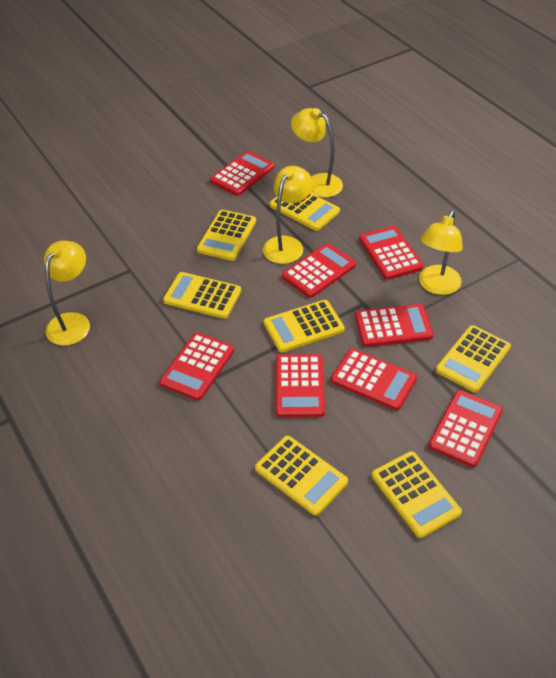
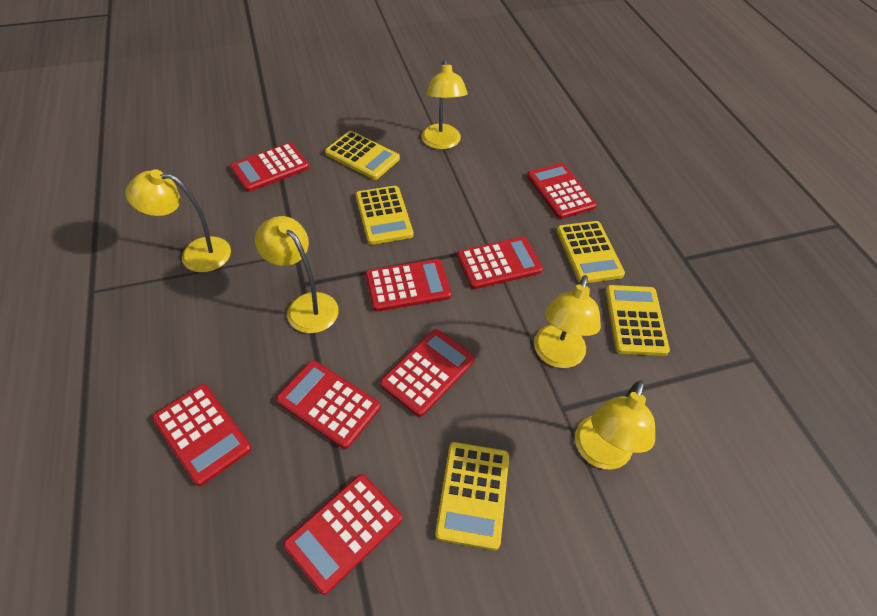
yellow calculator: 7 -> 5
yellow lamp: 4 -> 5

